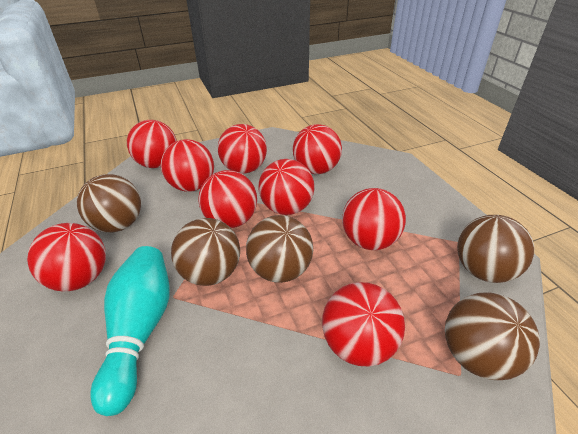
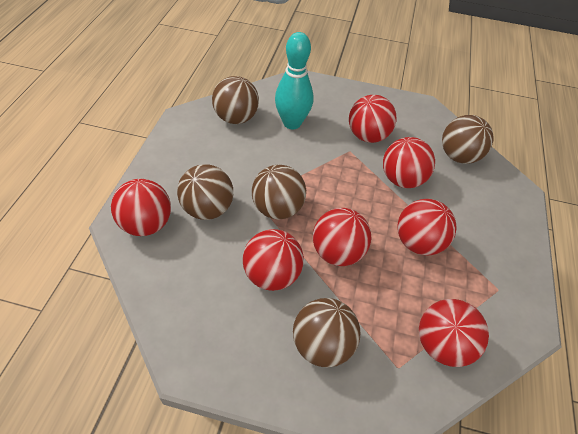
red ball: 9 -> 7

